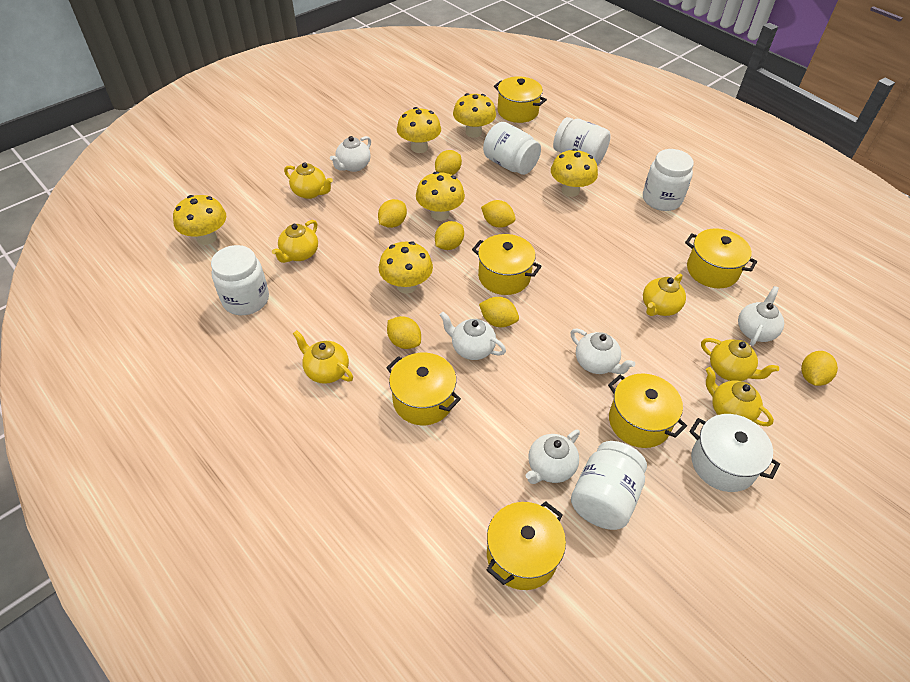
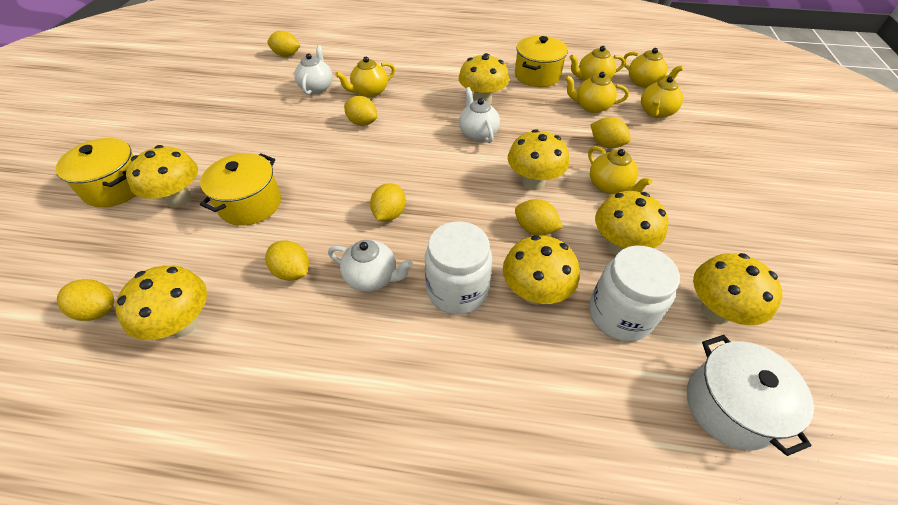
white jar: 5 -> 2
white teapot: 5 -> 3
yellow mushroom: 6 -> 7
yellow pot: 6 -> 3

